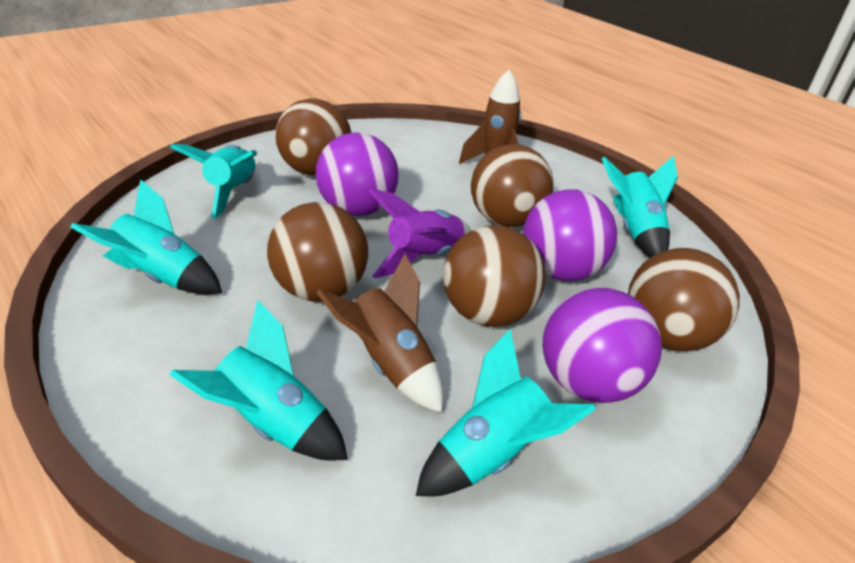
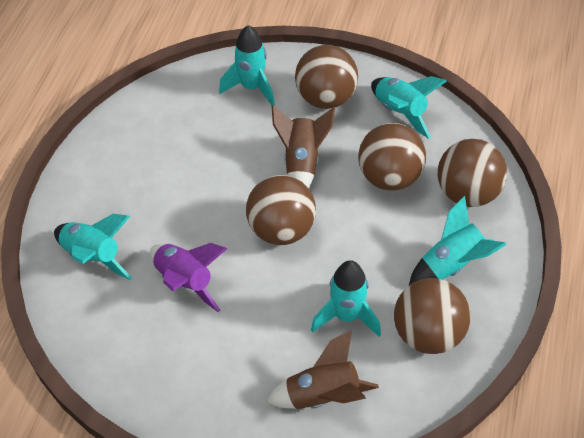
purple ball: 3 -> 0

